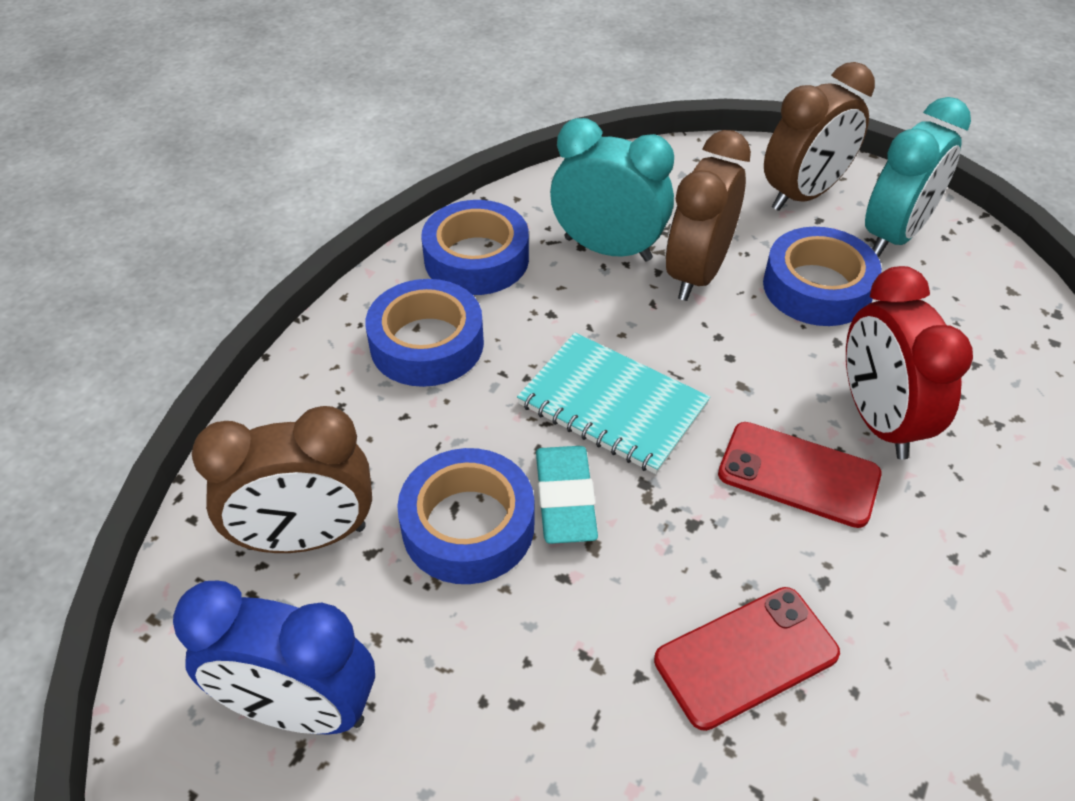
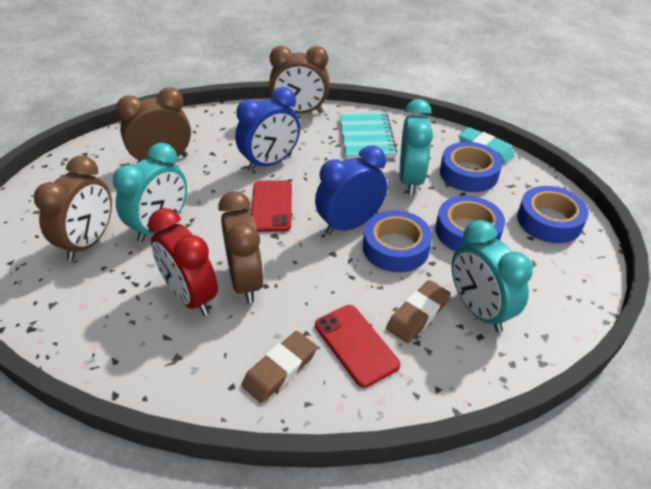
blue clock: 1 -> 2
brown clock: 3 -> 4
brown eraser: 0 -> 2
turquoise clock: 2 -> 3

